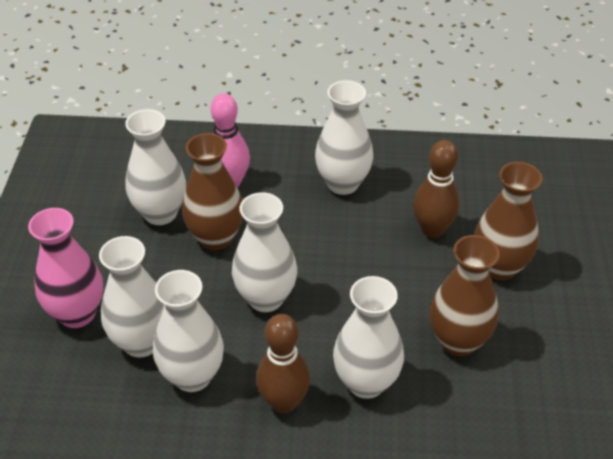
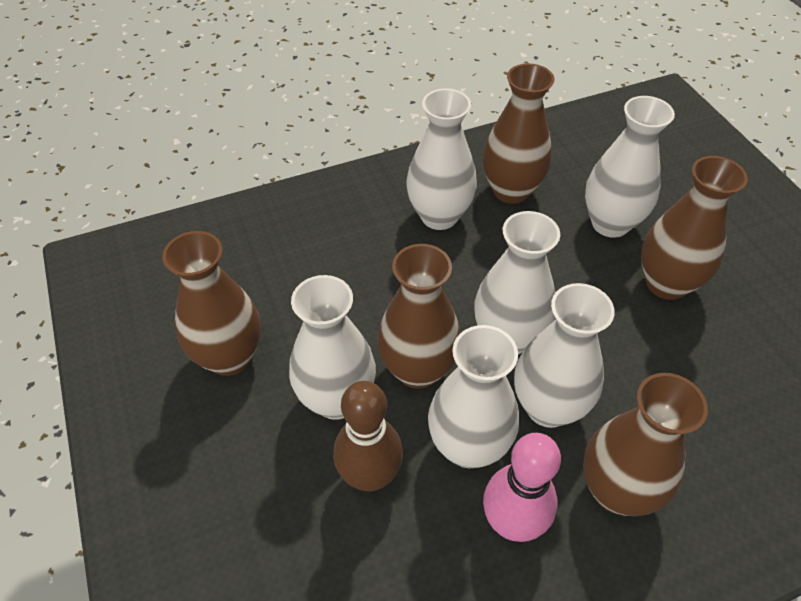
brown bowling pin: 2 -> 1
brown vase: 3 -> 5
pink vase: 1 -> 0

